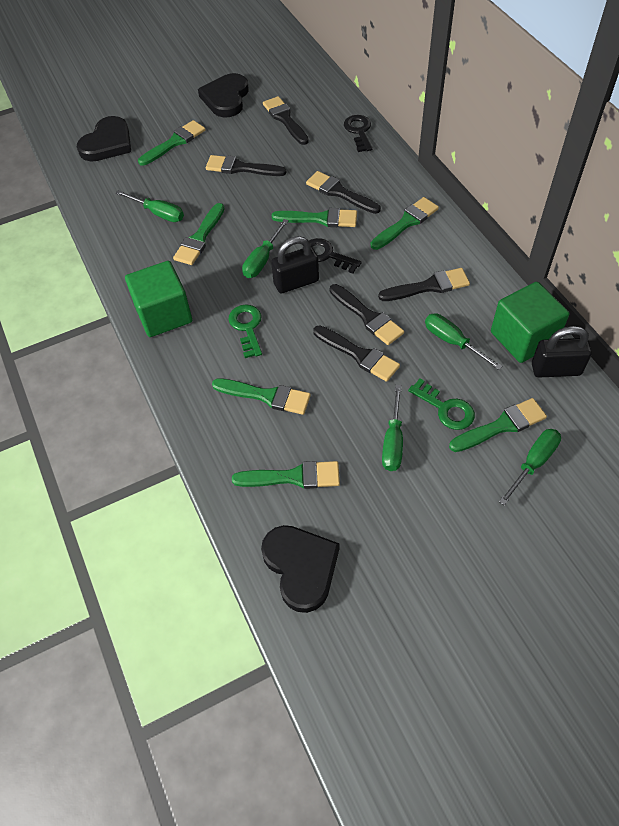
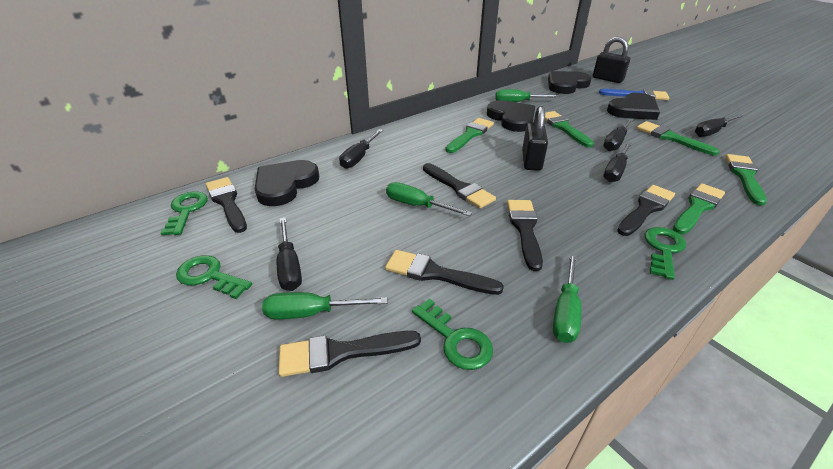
black heart: 3 -> 4
black key: 2 -> 0
black screwdriver: 0 -> 5
blue brush: 0 -> 1
green brush: 7 -> 5
green cube: 2 -> 0
green key: 2 -> 4
green screwdriver: 5 -> 4

